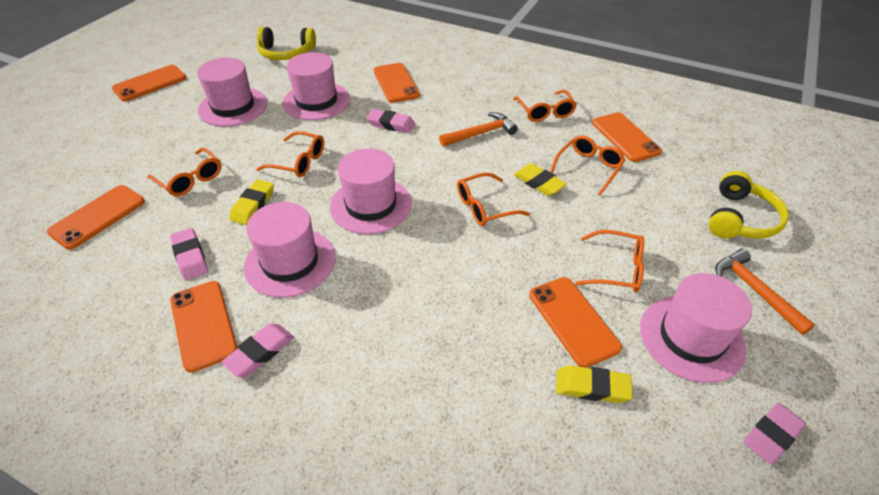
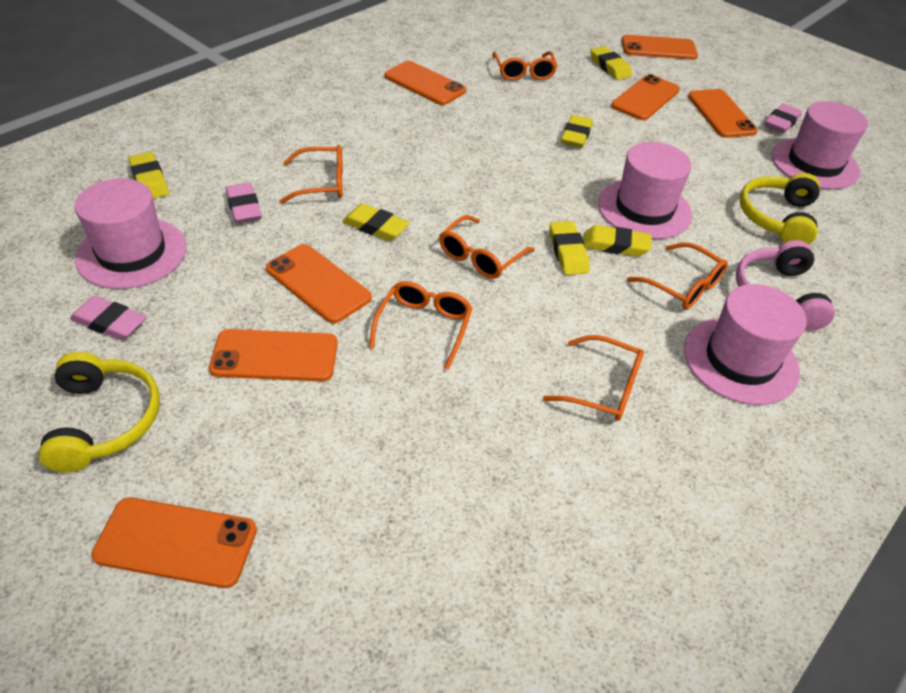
orange hammer: 2 -> 0
orange phone: 6 -> 7
pink eraser: 4 -> 3
pink hat: 5 -> 4
pink headphones: 0 -> 1
yellow eraser: 3 -> 6

